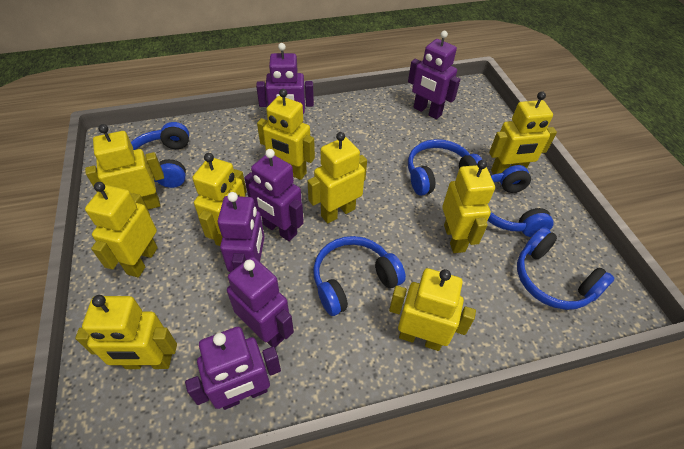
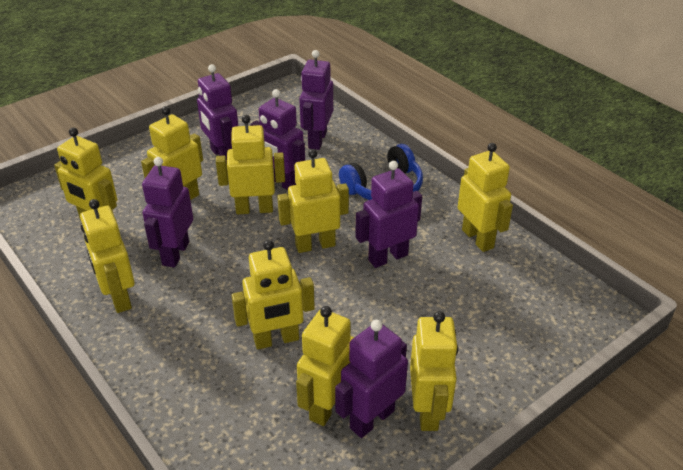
blue headphones: 5 -> 1

